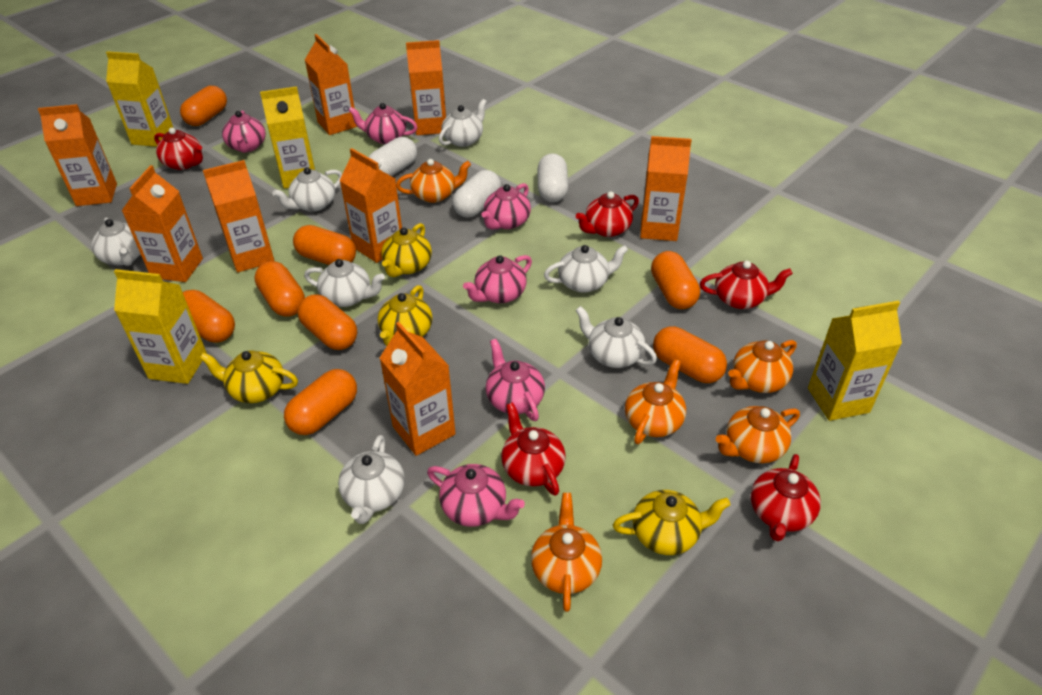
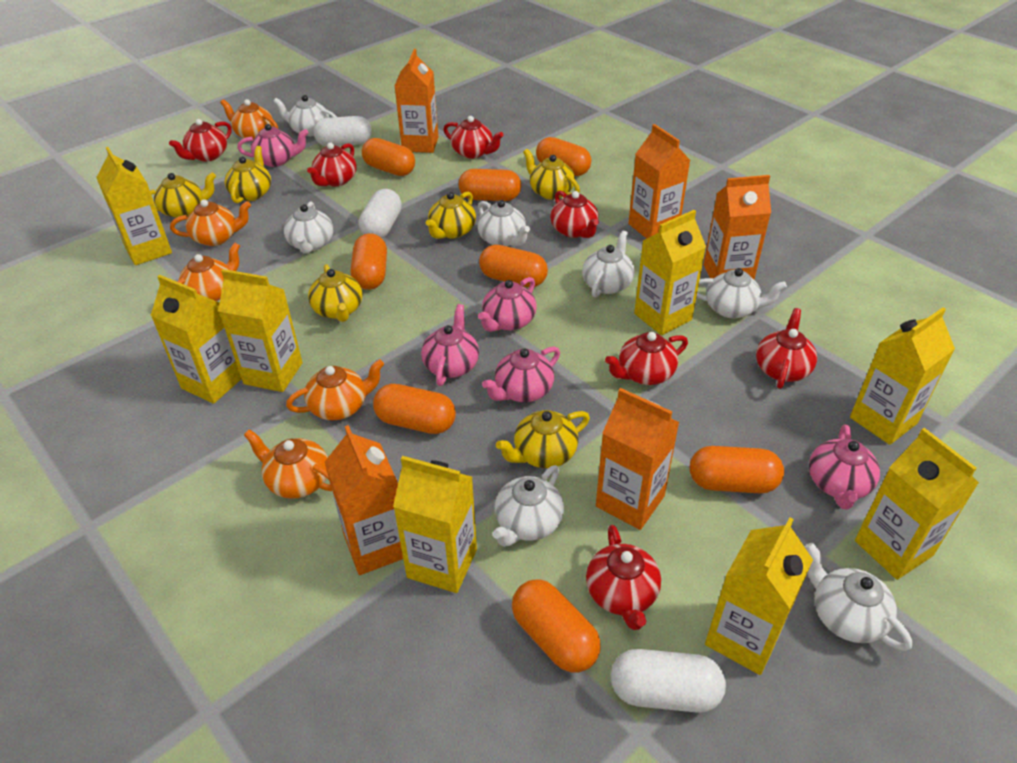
orange carton: 8 -> 5
pink teapot: 6 -> 5
red teapot: 5 -> 7
yellow carton: 4 -> 8
yellow teapot: 4 -> 6

